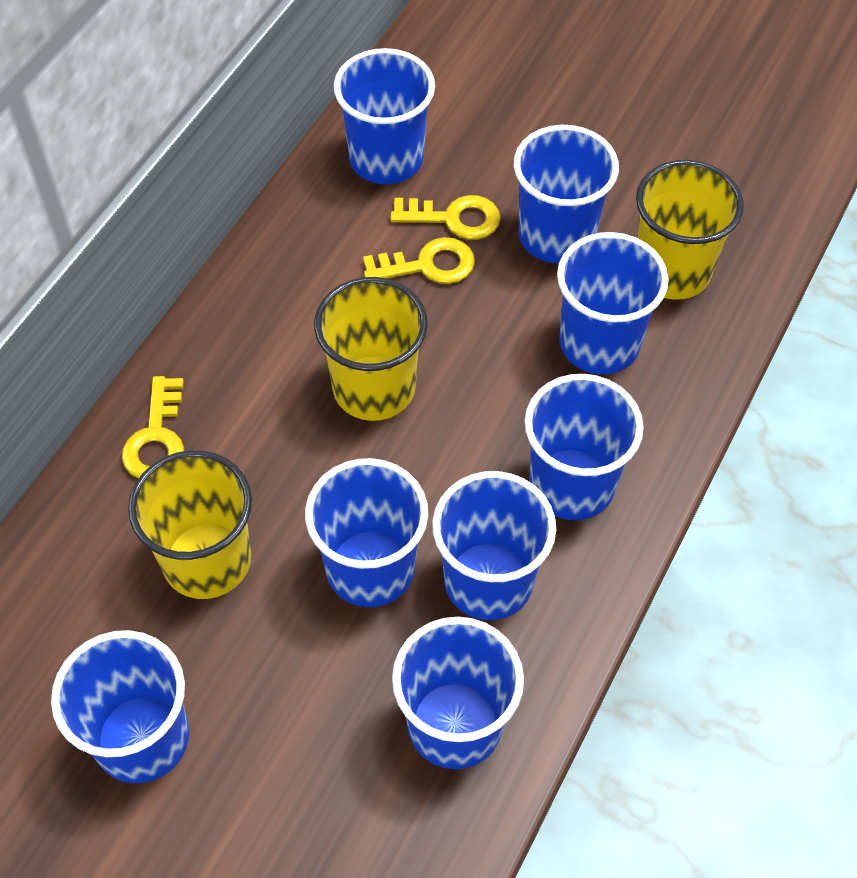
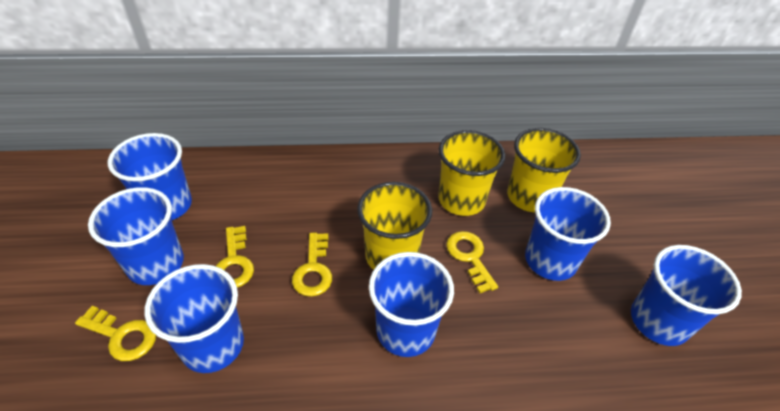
blue cup: 8 -> 6
yellow key: 3 -> 4

